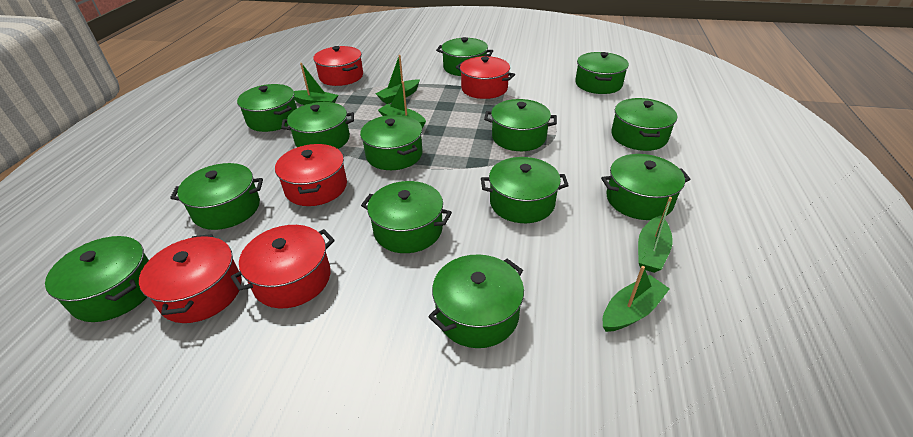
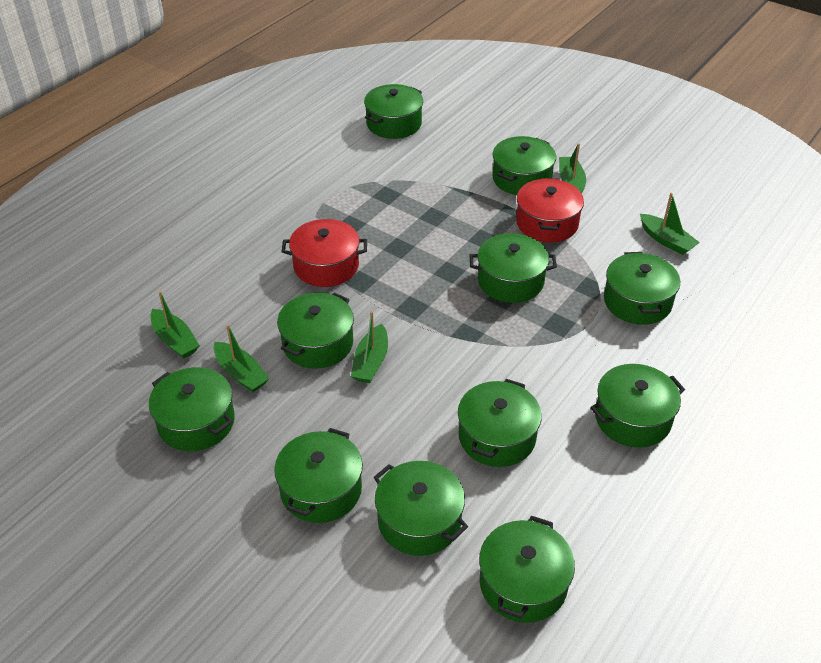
green pot: 13 -> 11
red pot: 5 -> 2

